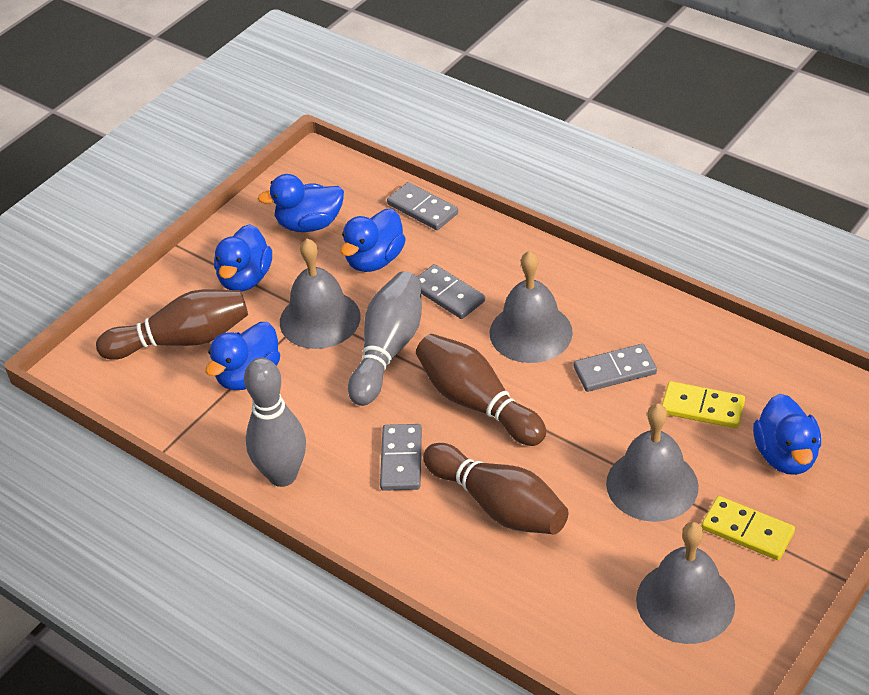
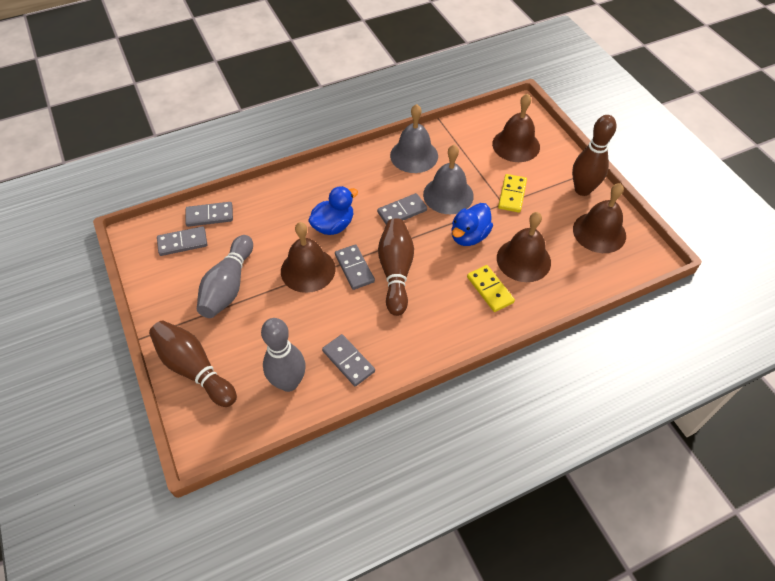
blue duck: 5 -> 2
brown bell: 0 -> 4
grey bell: 4 -> 2
grey domino: 4 -> 5

